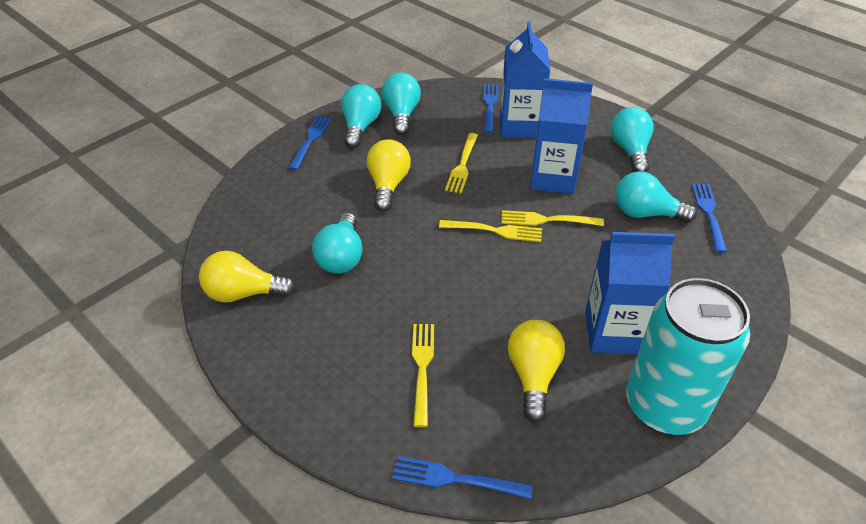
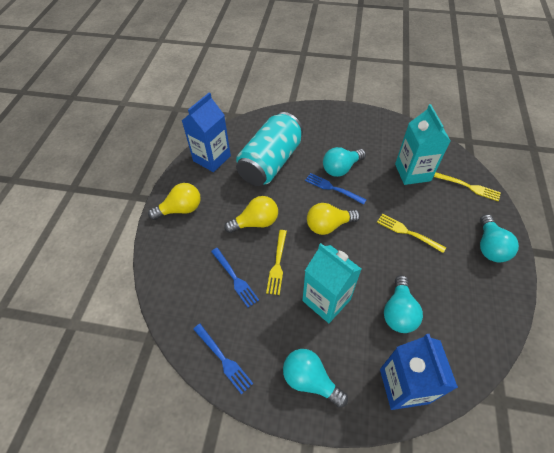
blue carton: 3 -> 2
blue fork: 4 -> 3
turquoise carton: 0 -> 2
turquoise light bulb: 5 -> 4
yellow fork: 4 -> 3

